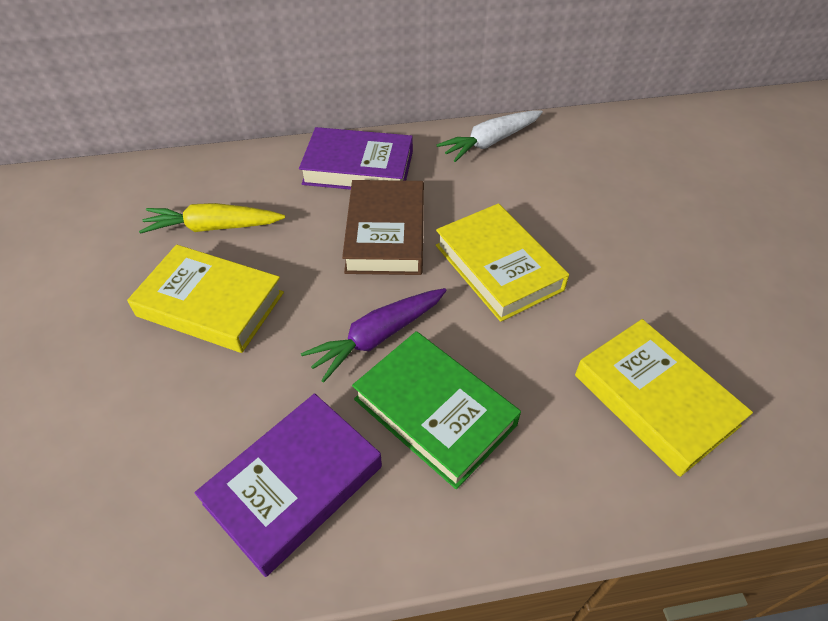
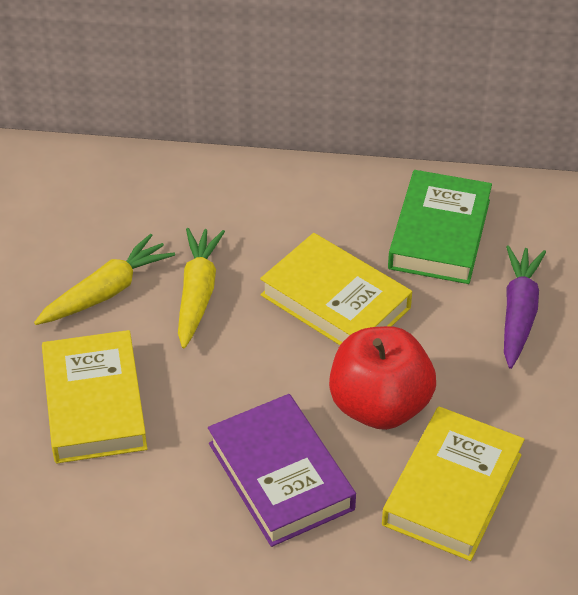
brown book: 1 -> 0
purple book: 2 -> 1
red apple: 0 -> 1
white carrot: 1 -> 0
yellow carrot: 1 -> 2

